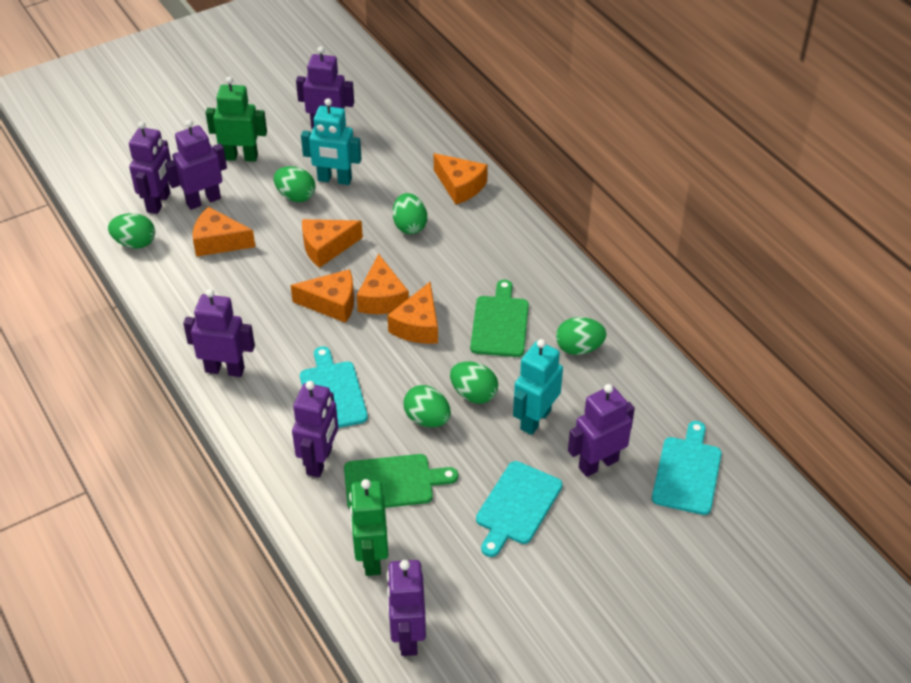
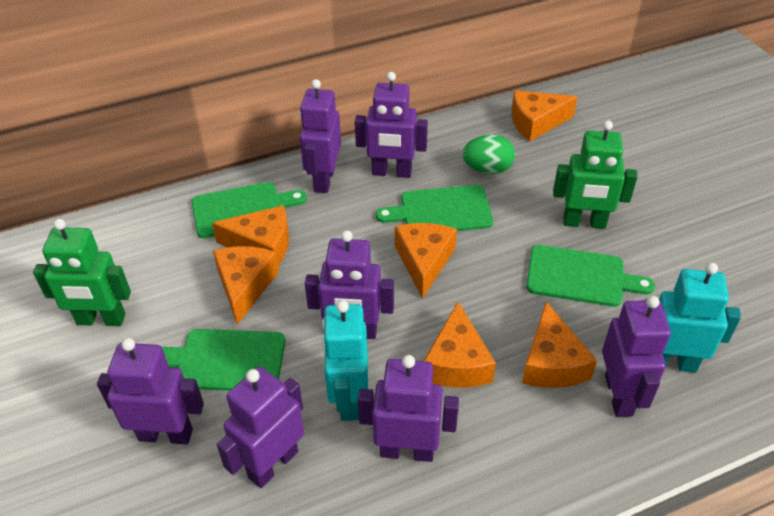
green cutting board: 2 -> 4
green egg: 6 -> 1
turquoise cutting board: 3 -> 0

